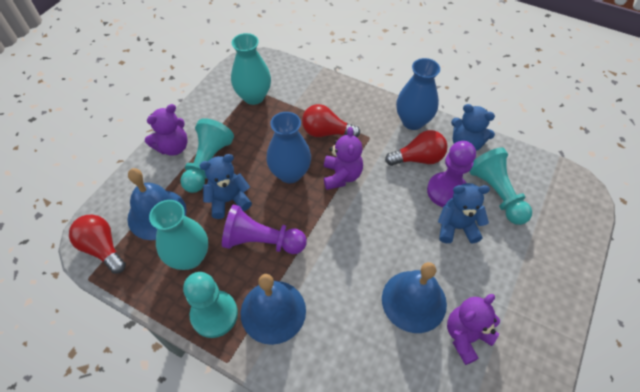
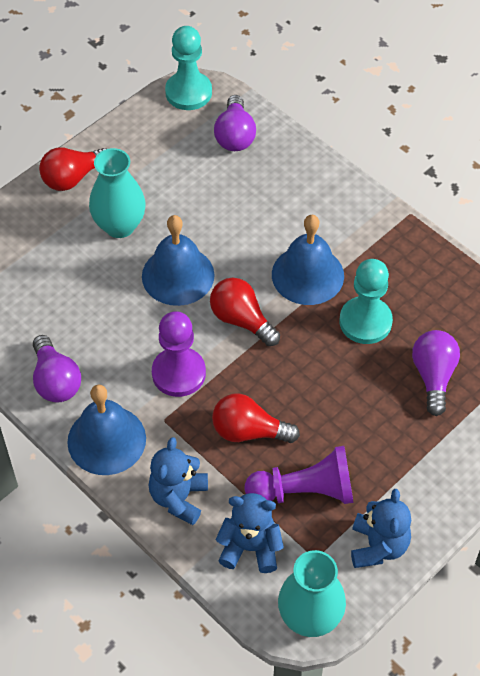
blue vase: 2 -> 0
purple light bulb: 0 -> 3
purple teddy bear: 3 -> 0
turquoise pawn: 3 -> 2

